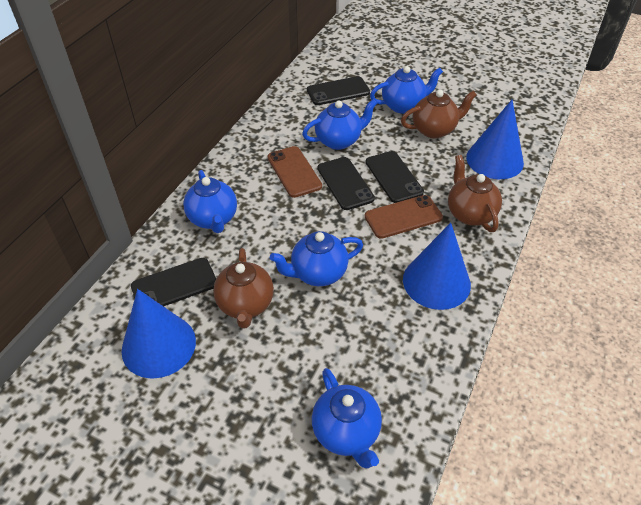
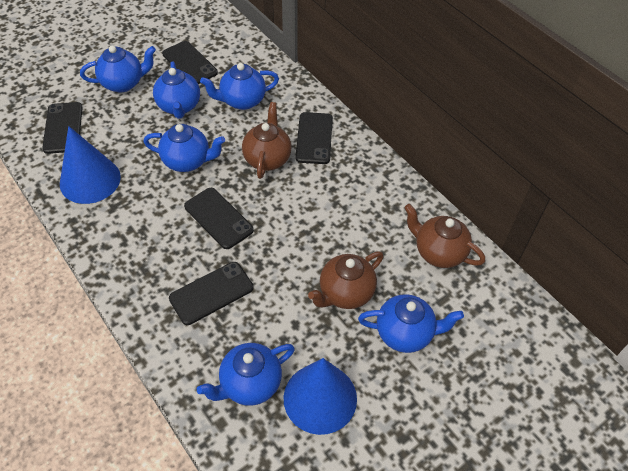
black phone: 4 -> 5
blue cone: 3 -> 2
blue teapot: 5 -> 6
brown phone: 2 -> 0

